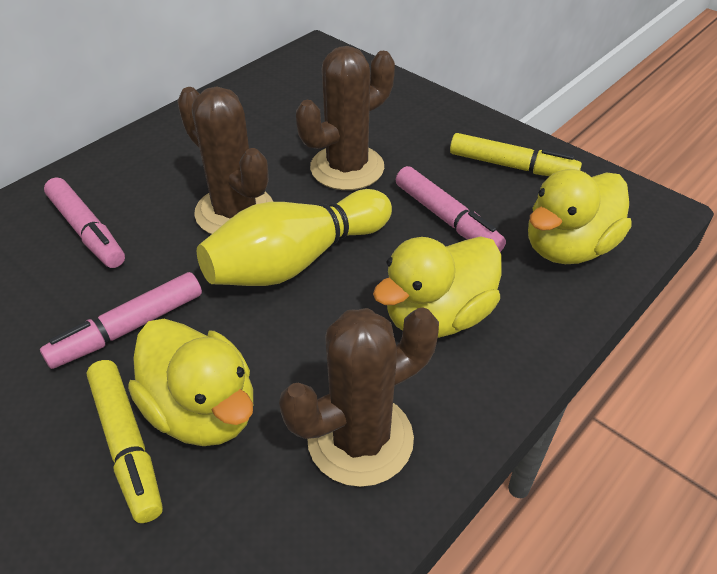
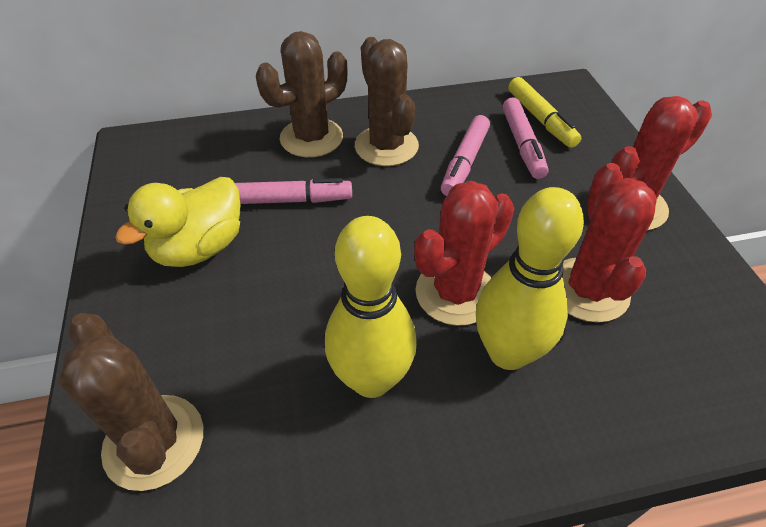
red cactus: 0 -> 3
yellow bowling pin: 1 -> 2
yellow duck: 3 -> 1
yellow marker: 2 -> 1

